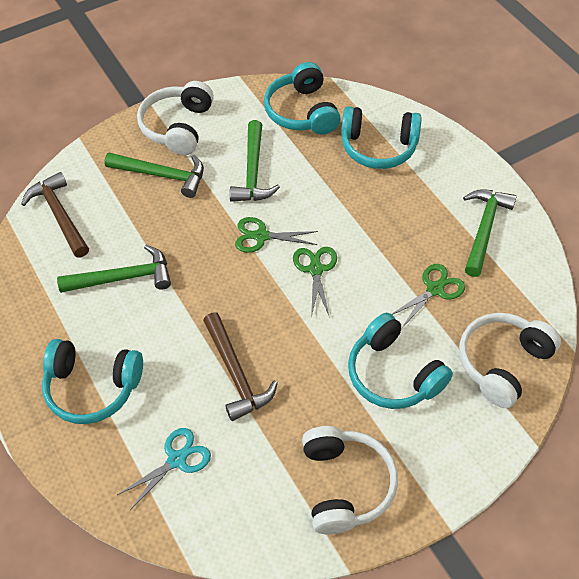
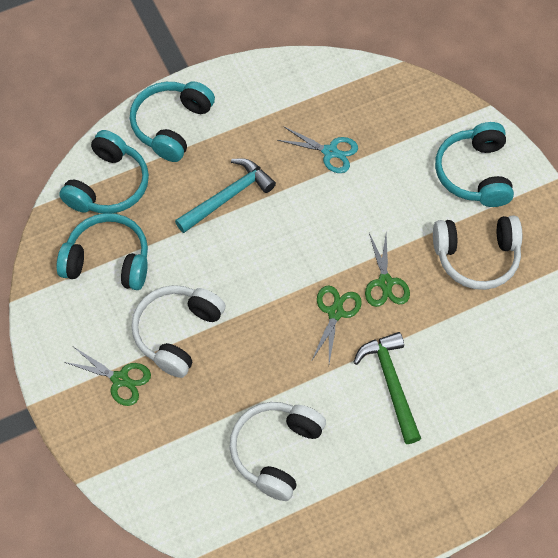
brown hammer: 2 -> 0
green hammer: 4 -> 1
turquoise hammer: 0 -> 1

